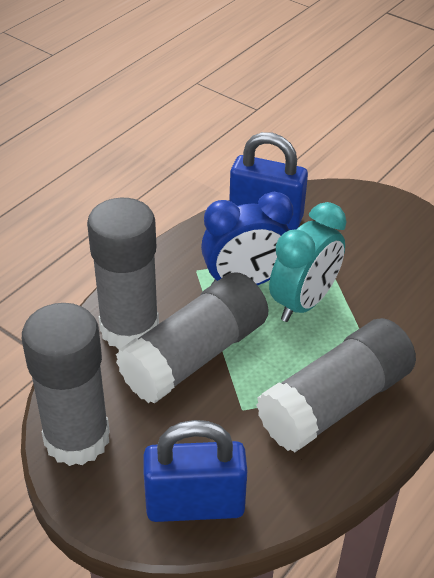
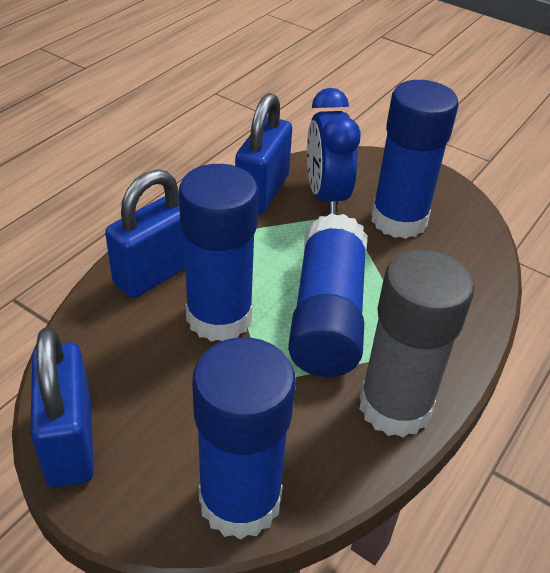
blue glue stick: 0 -> 4
blue padlock: 2 -> 3
grey glue stick: 4 -> 1
turquoise clock: 1 -> 0

